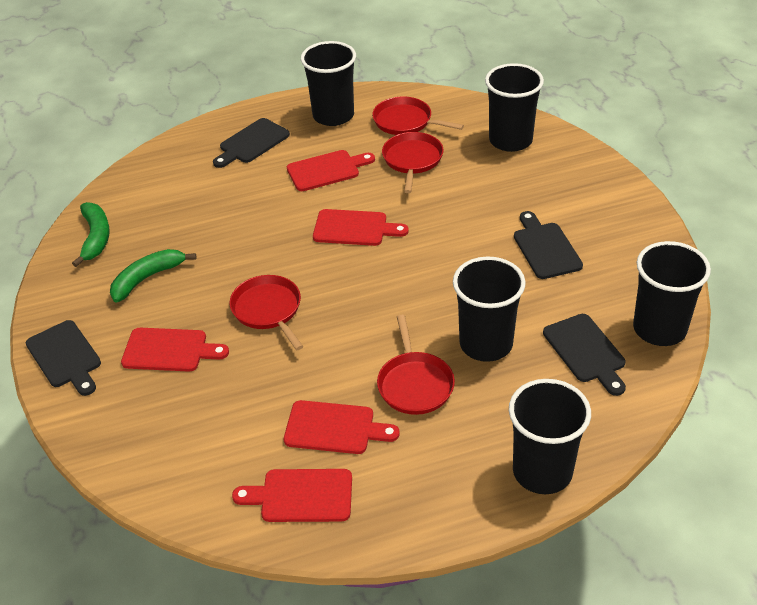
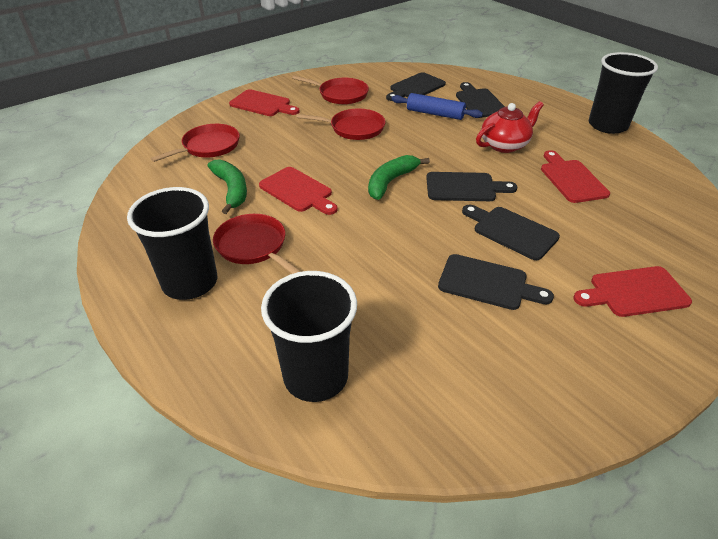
black cup: 5 -> 3
black cutting board: 4 -> 5
blue rolling pin: 0 -> 1
red cutting board: 5 -> 4
red teapot: 0 -> 1

